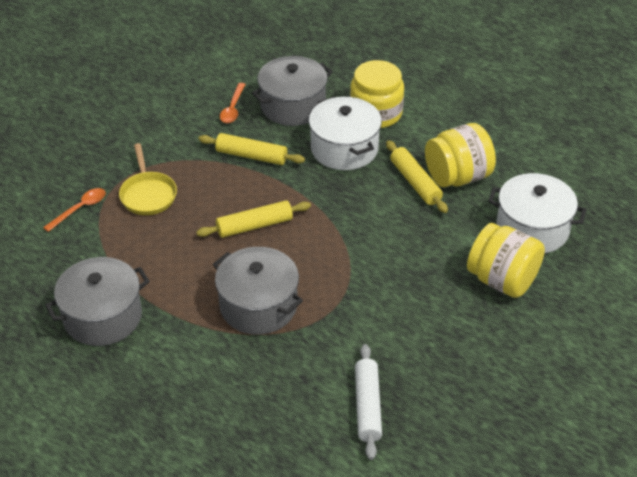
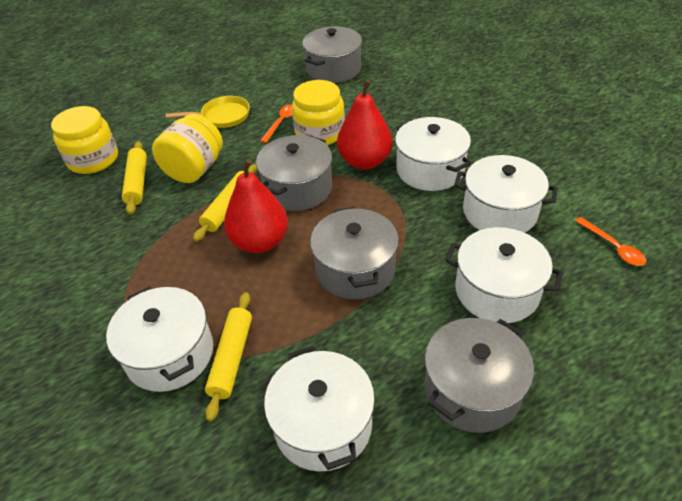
grey pot: 3 -> 4
red pear: 0 -> 2
white pot: 2 -> 5
white rolling pin: 1 -> 0

